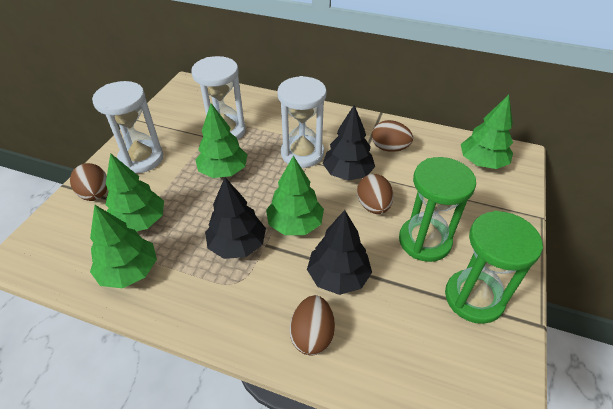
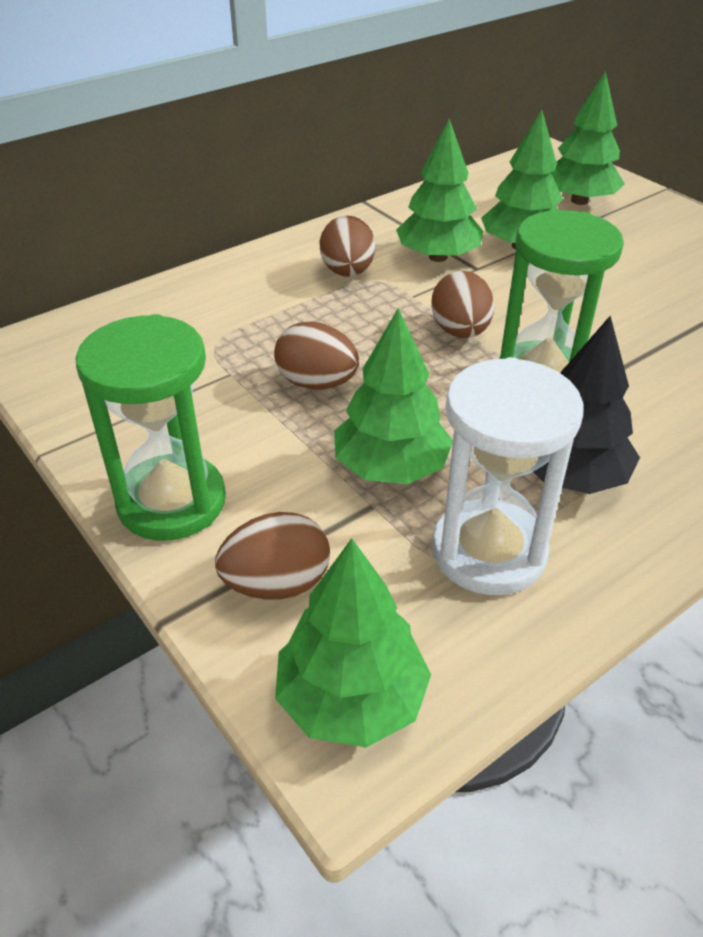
black tree: 3 -> 1
white hourglass: 3 -> 1

